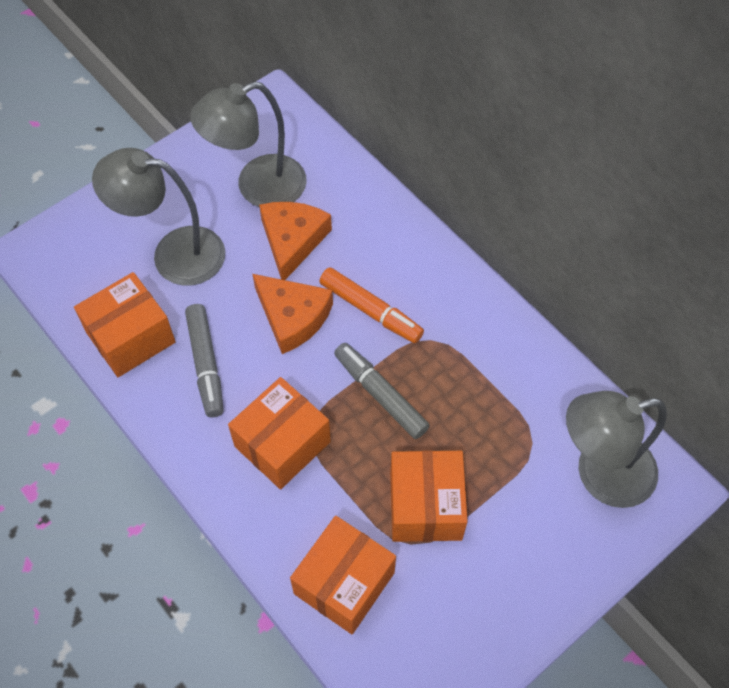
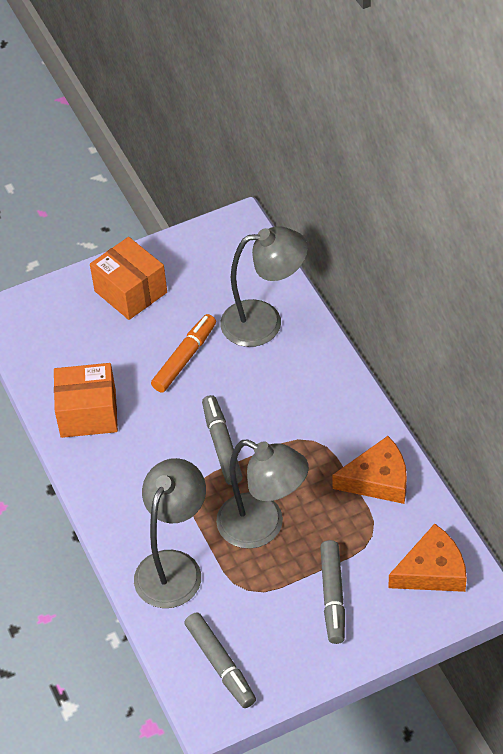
grey marker: 2 -> 3
orange box: 4 -> 2

